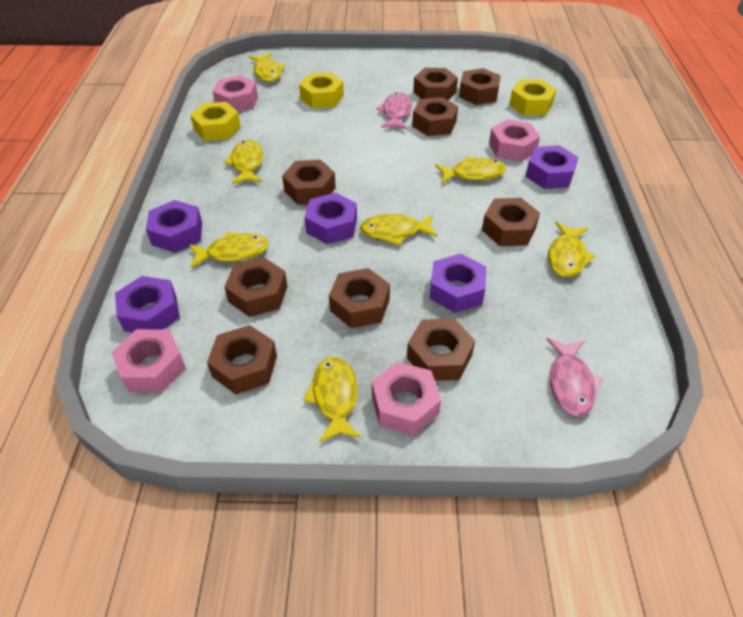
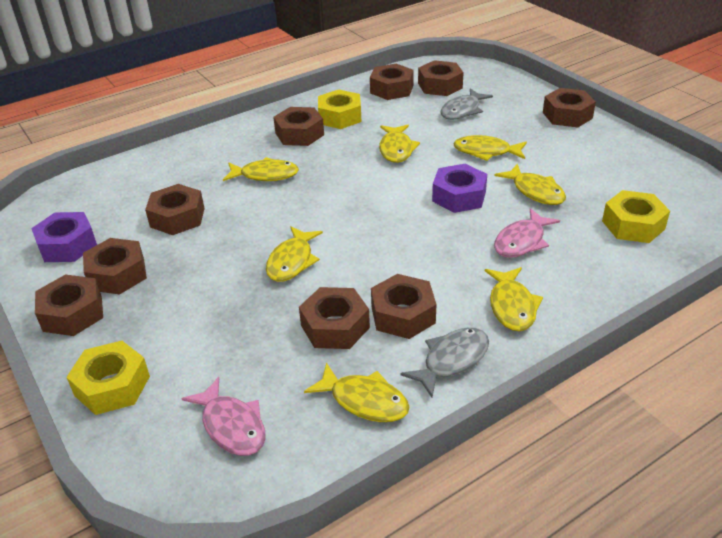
grey fish: 0 -> 2
pink nut: 4 -> 0
purple nut: 5 -> 2

